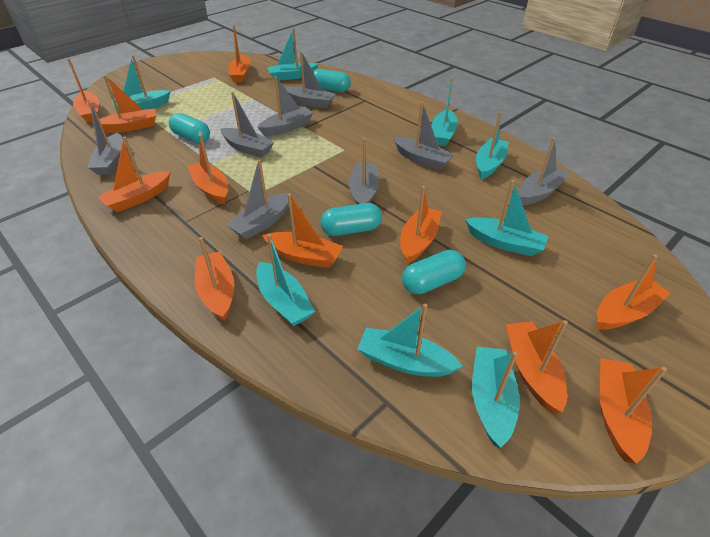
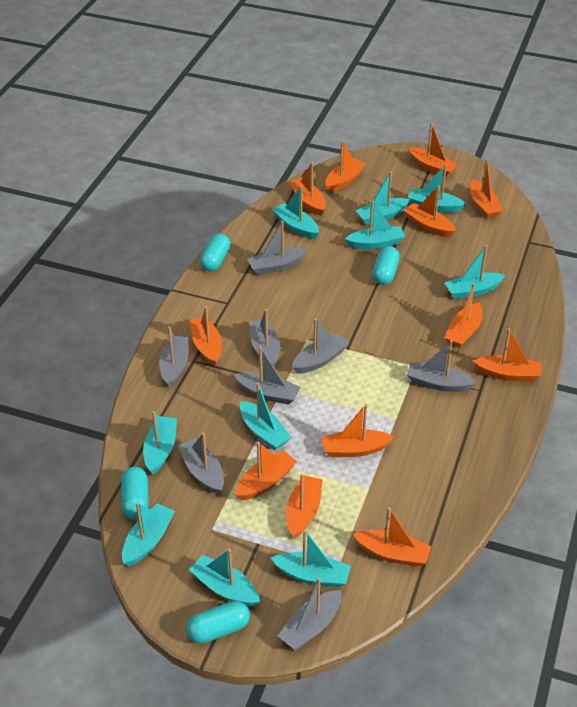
orange boat: 11 -> 12
turquoise boat: 8 -> 10

